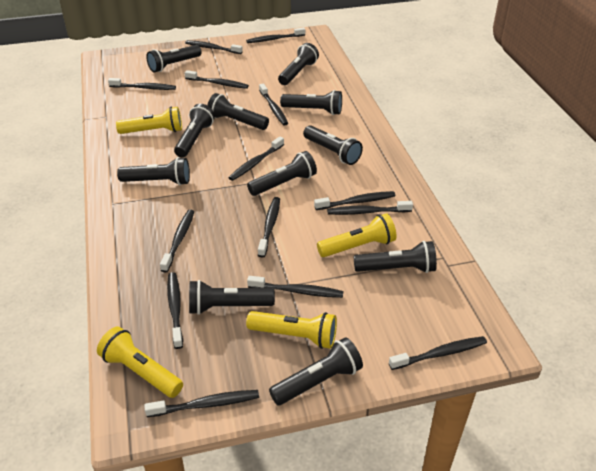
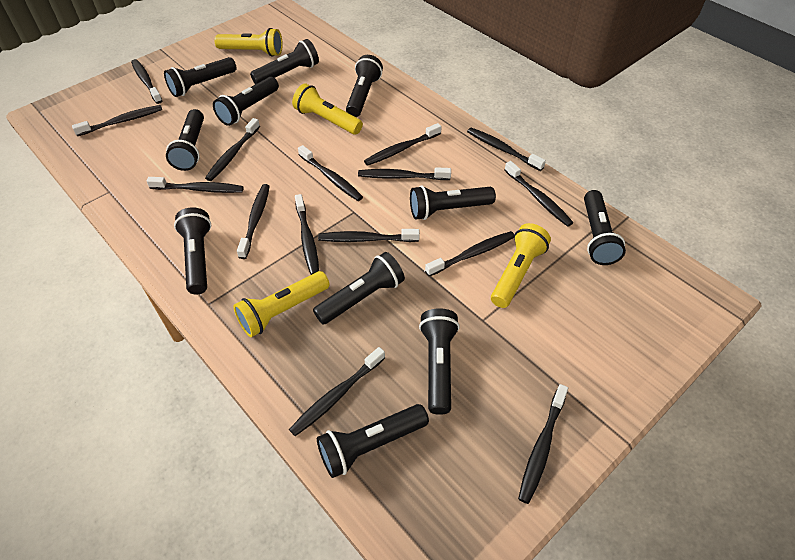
black toothbrush: 14 -> 15

